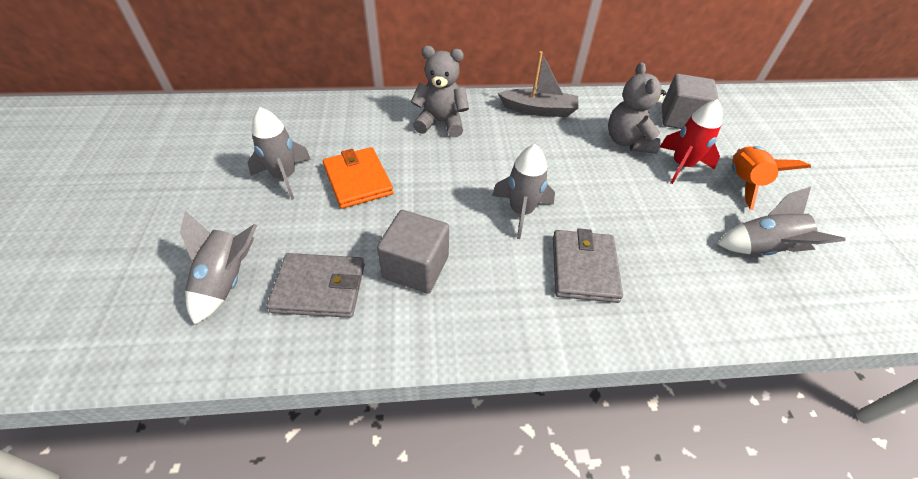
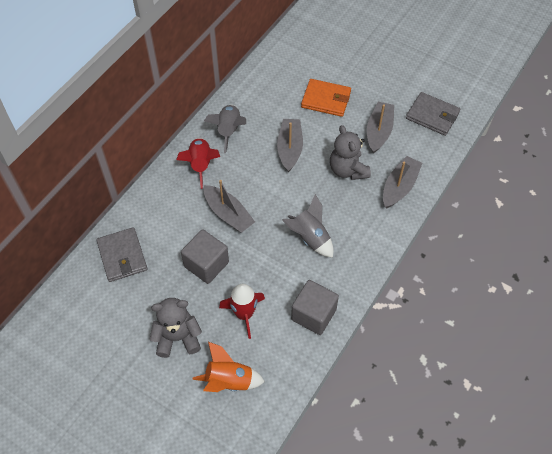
grey boat: 1 -> 4
grey rocket: 4 -> 2
red rocket: 1 -> 2

